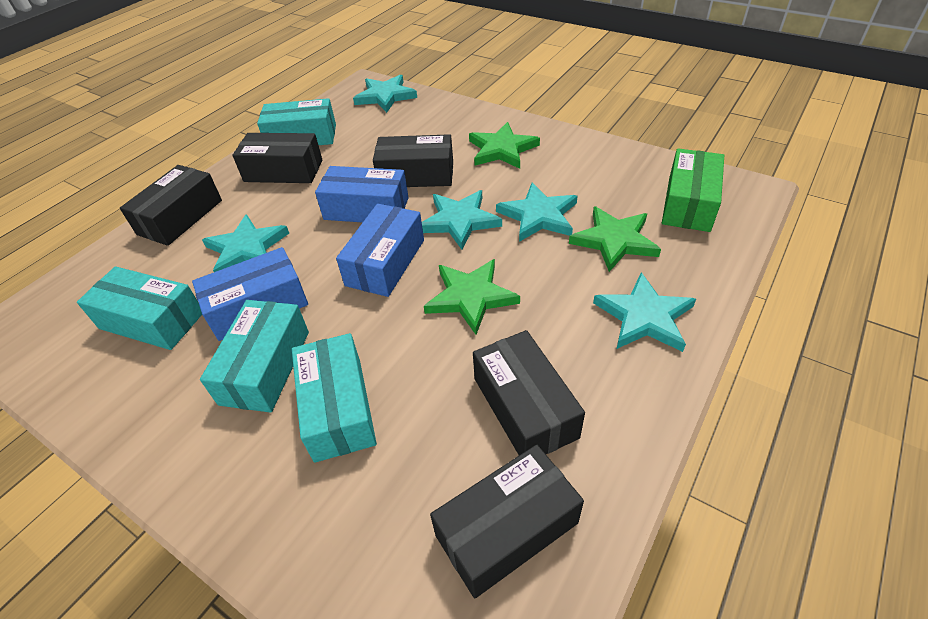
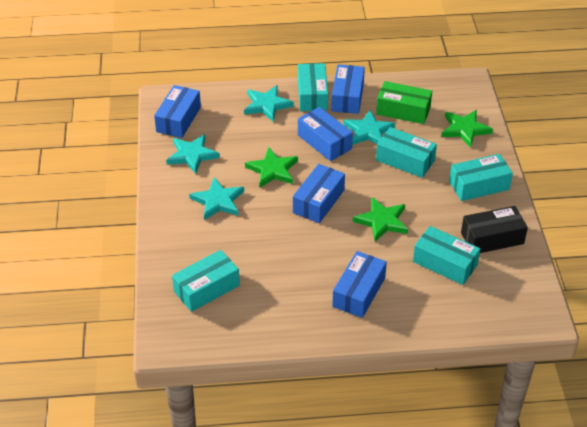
black box: 5 -> 1
blue box: 3 -> 5
turquoise box: 4 -> 5
turquoise star: 5 -> 4

